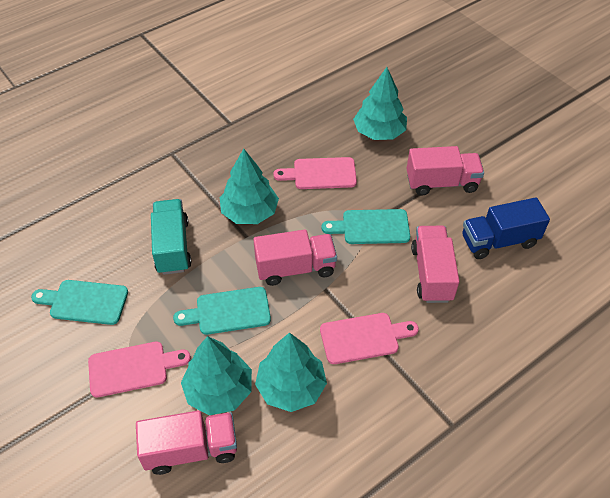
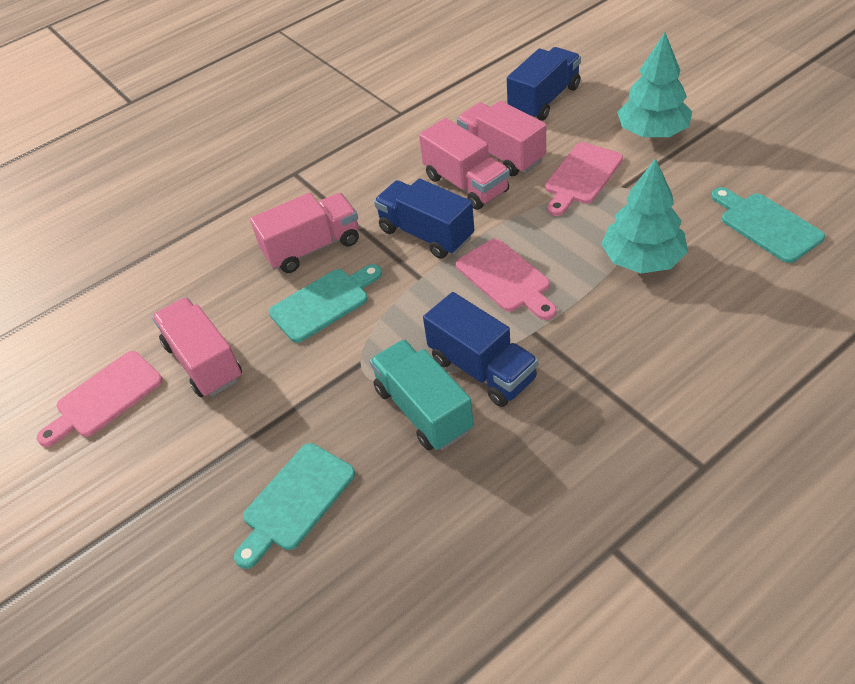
blue truck: 1 -> 3
turquoise tree: 4 -> 2

